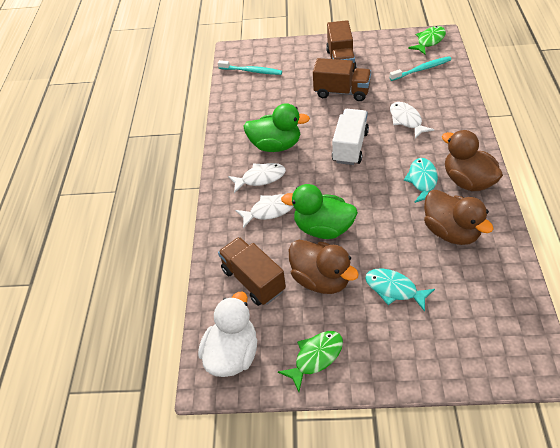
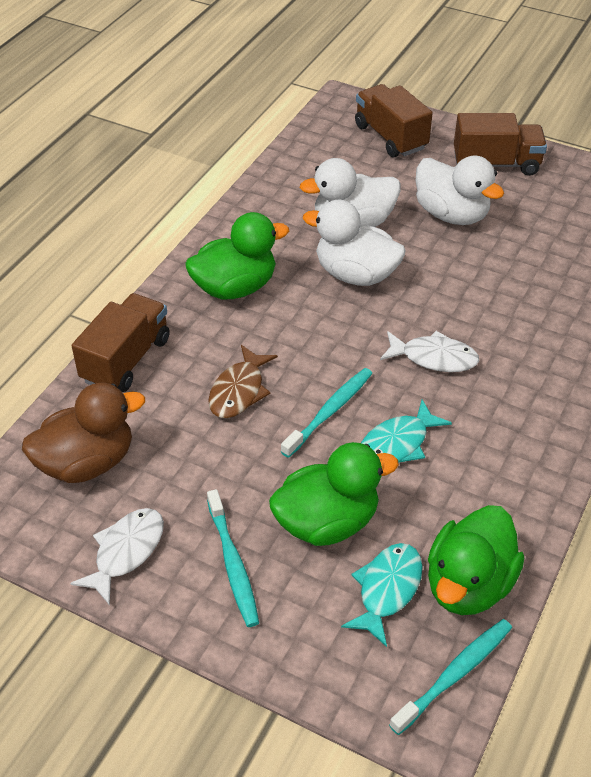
brown duck: 3 -> 1
brown fish: 0 -> 1
green duck: 2 -> 3
green fish: 2 -> 0
turquoise toothbrush: 2 -> 3
white duck: 1 -> 3
white fish: 3 -> 2
white truck: 1 -> 0

